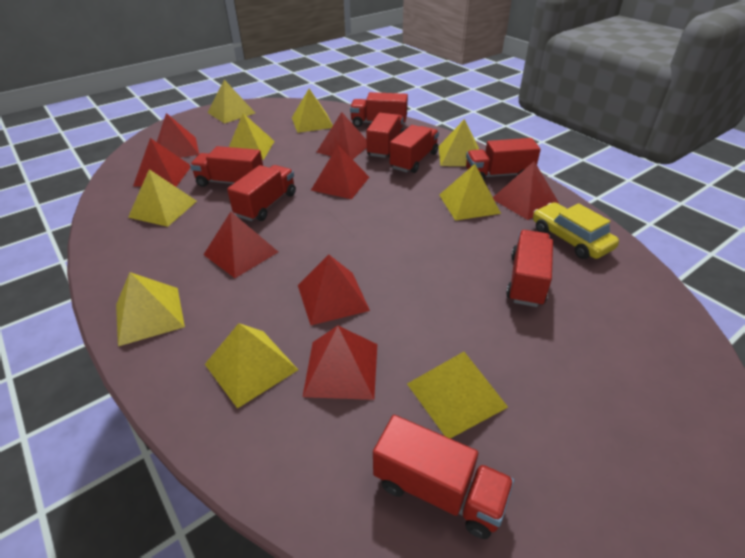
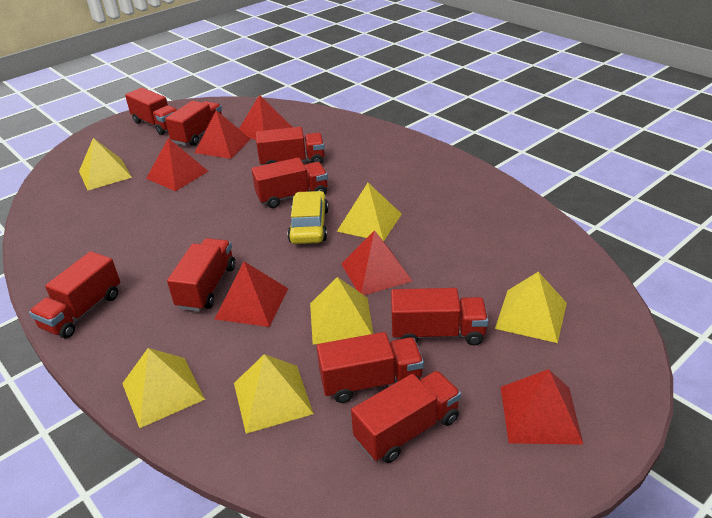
red pyramid: 8 -> 6
red truck: 8 -> 9
yellow pyramid: 9 -> 6

